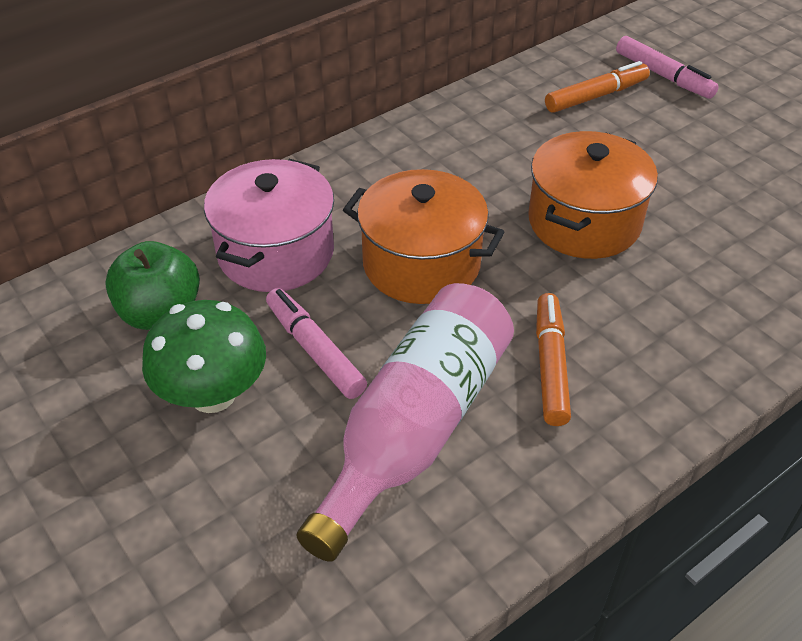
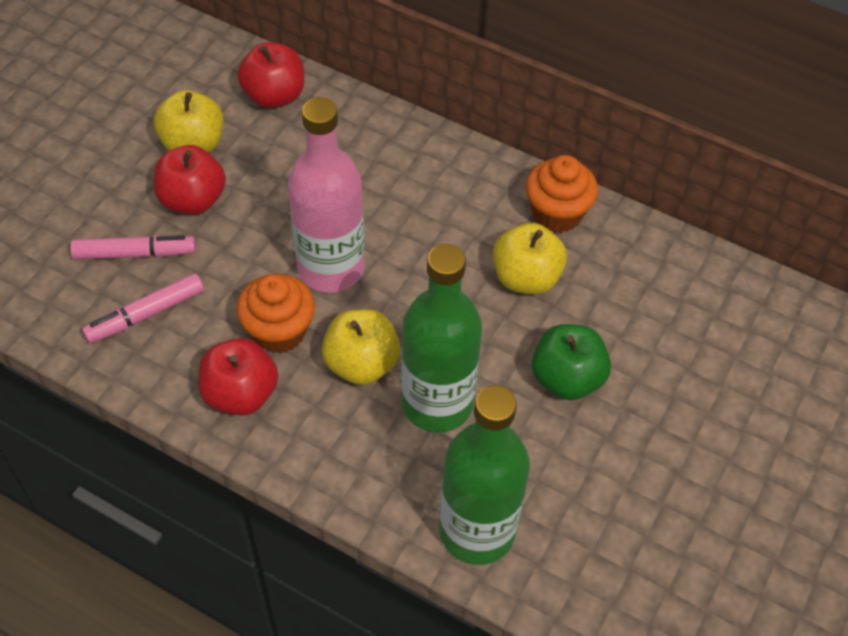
green bottle: 0 -> 2
green mushroom: 1 -> 0
orange cupcake: 0 -> 2
orange marker: 2 -> 0
orange pot: 2 -> 0
pink pot: 1 -> 0
red apple: 0 -> 3
yellow apple: 0 -> 3

